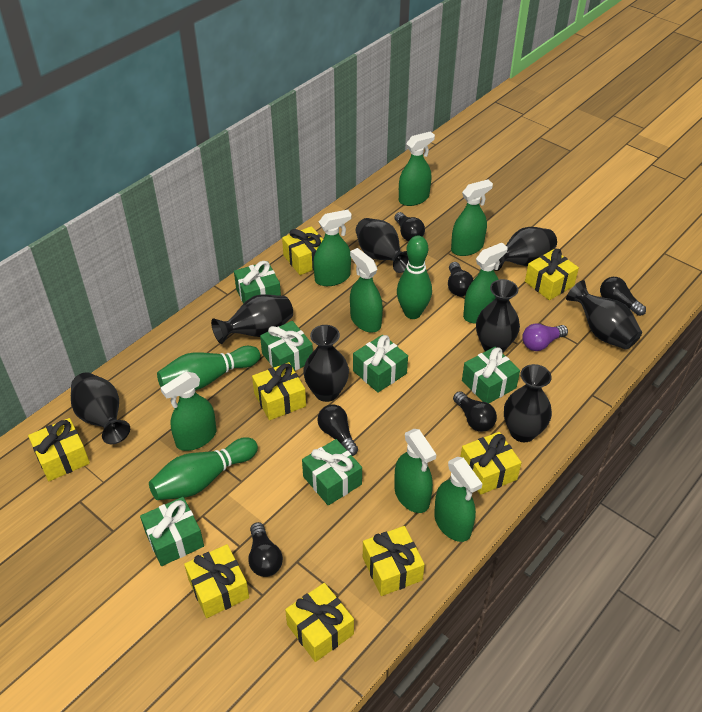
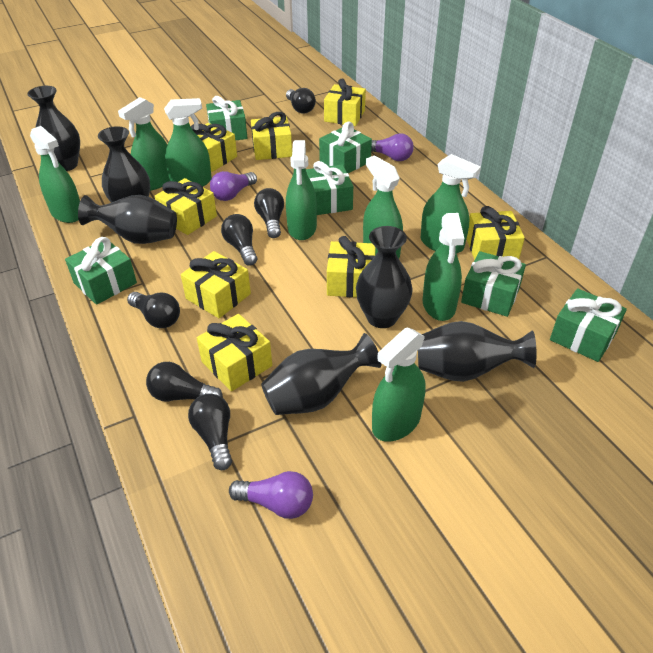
black vase: 8 -> 6
green bowling pin: 3 -> 0
purple light bulb: 1 -> 3

